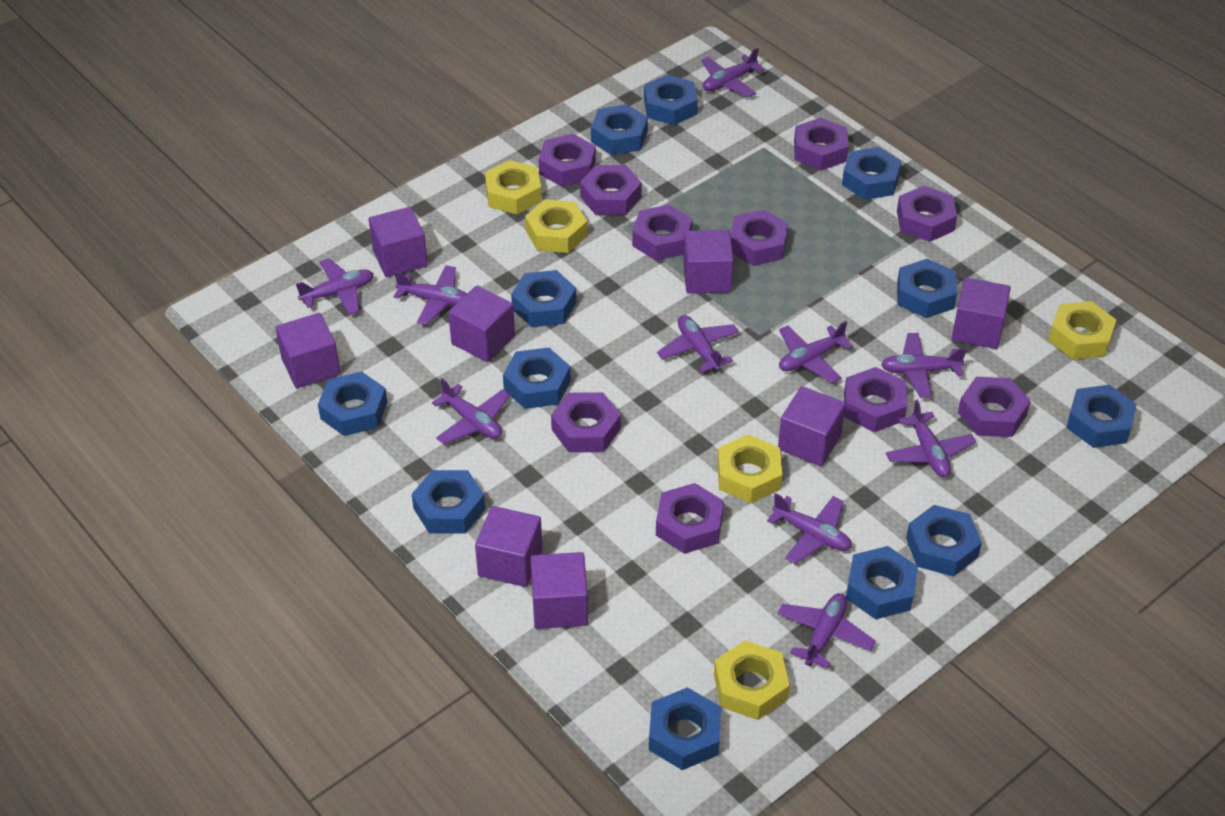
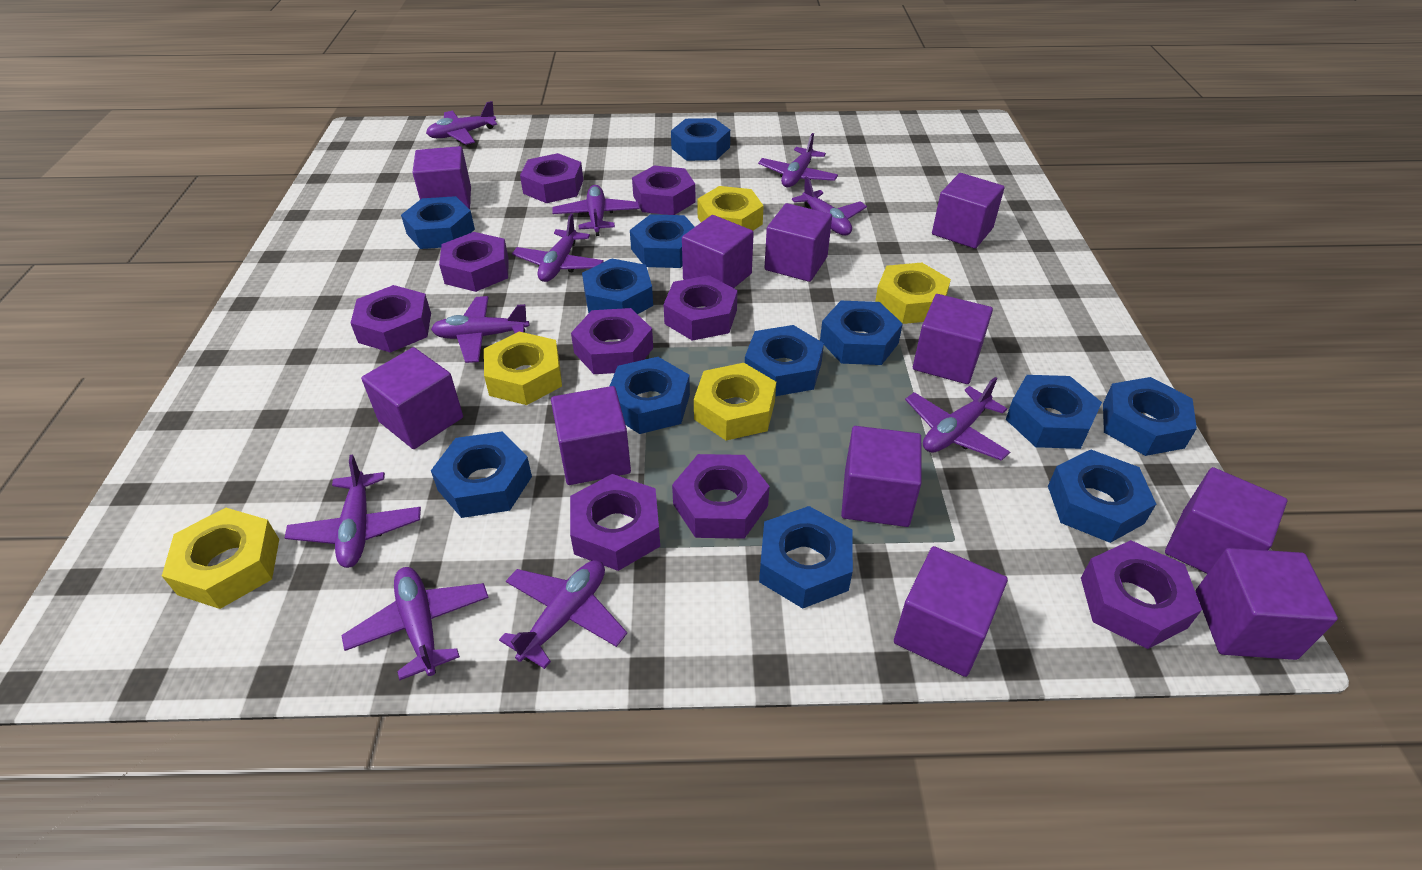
purple cube: 8 -> 11
purple nut: 10 -> 9

